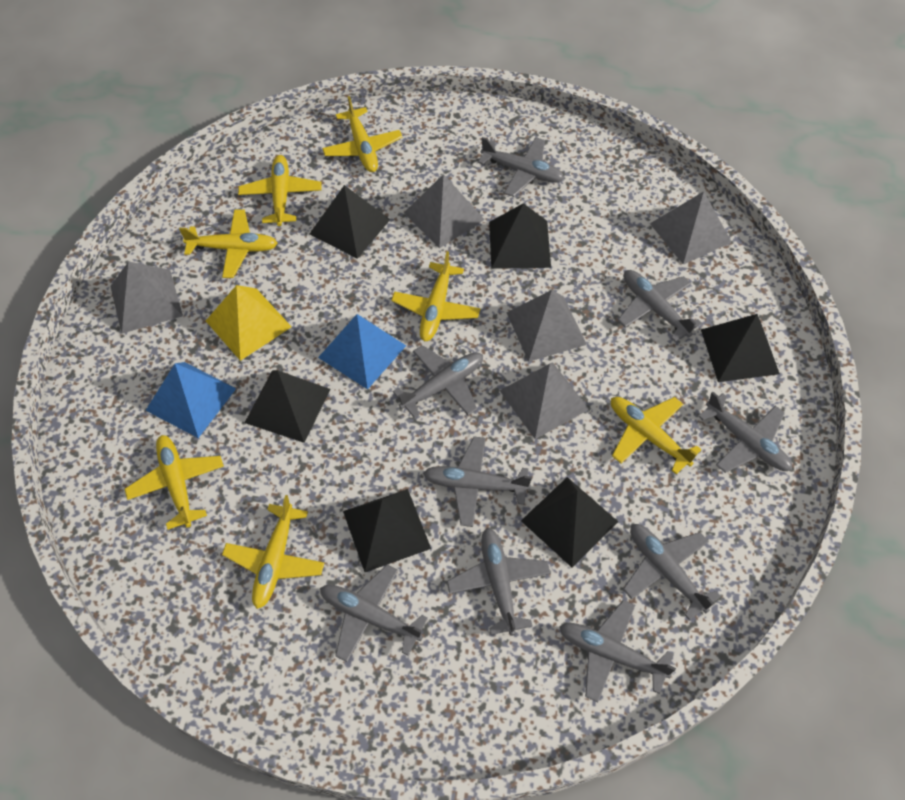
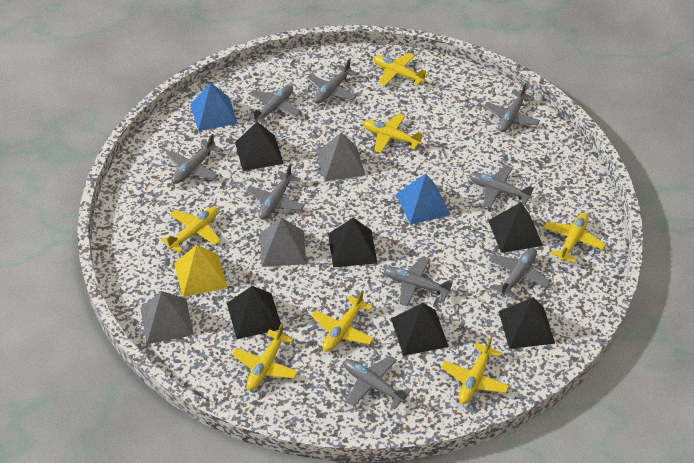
grey pyramid: 5 -> 3

